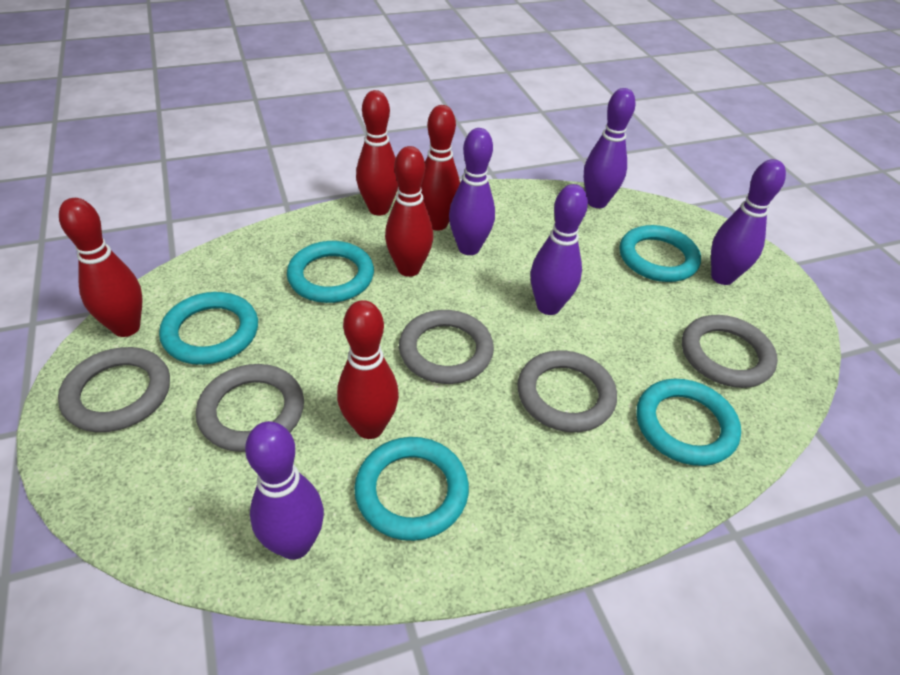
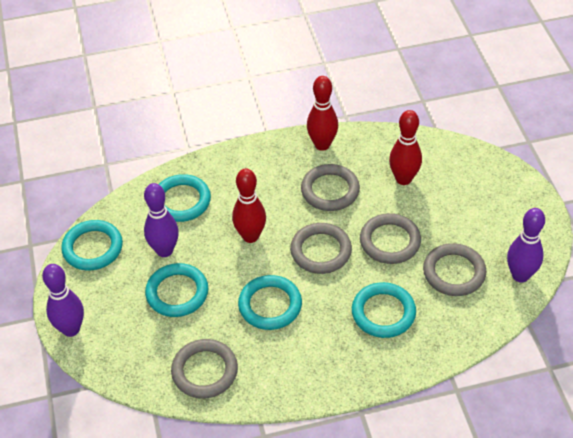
purple bowling pin: 5 -> 3
red bowling pin: 5 -> 3

